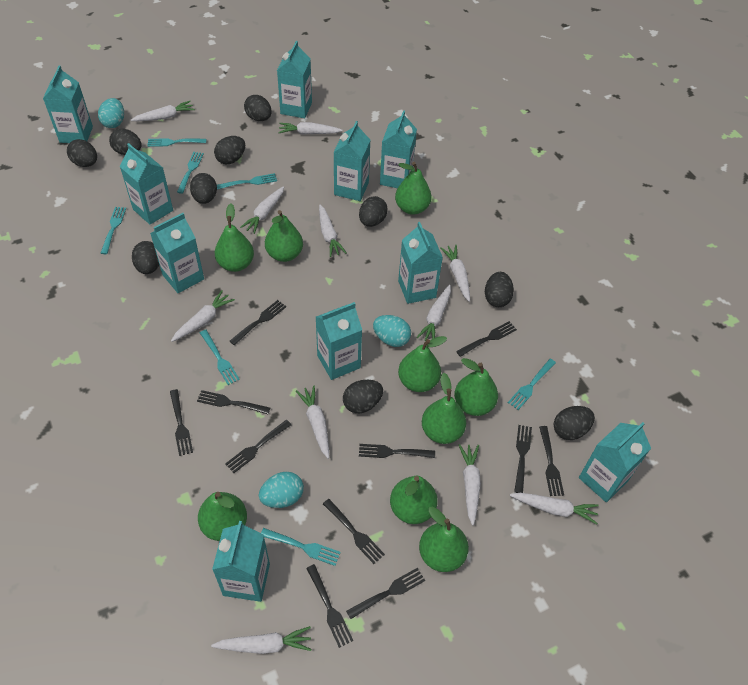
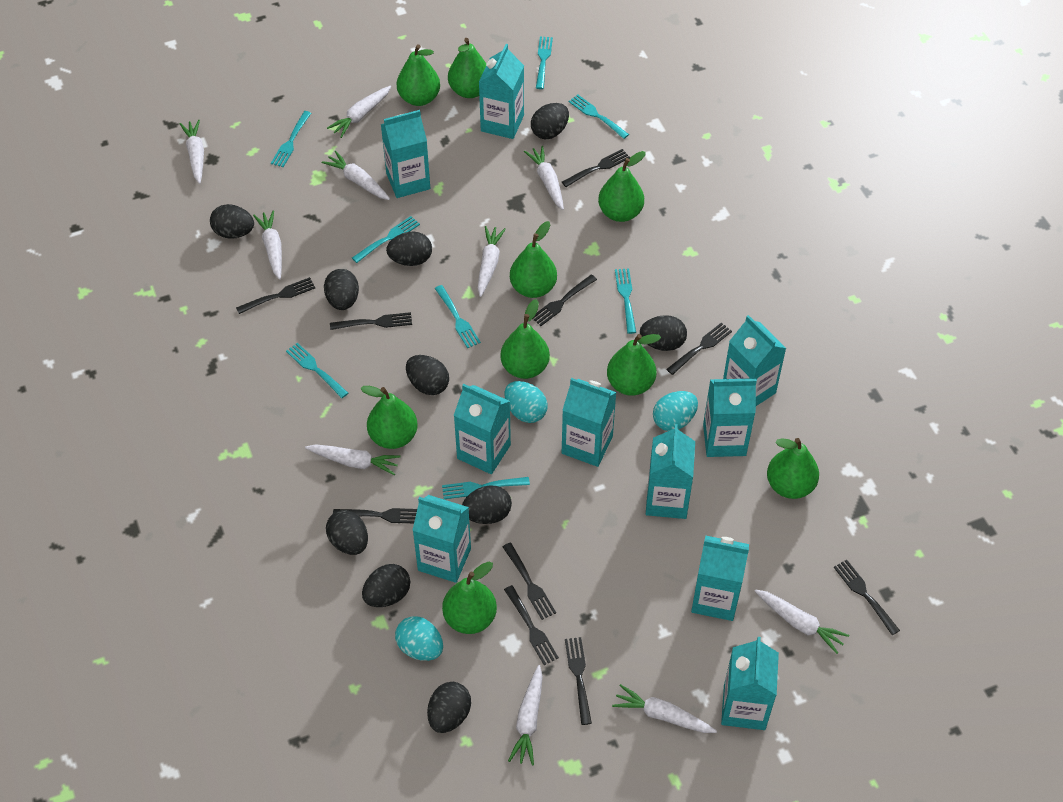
black fork: 11 -> 10
turquoise fork: 7 -> 8
white carrot: 11 -> 10

